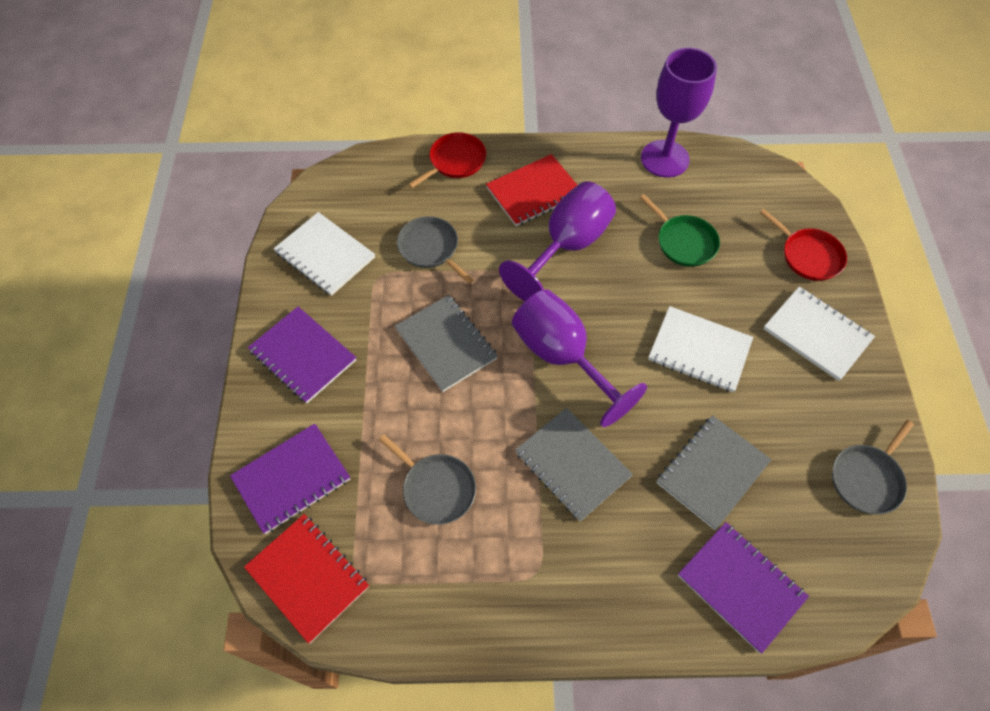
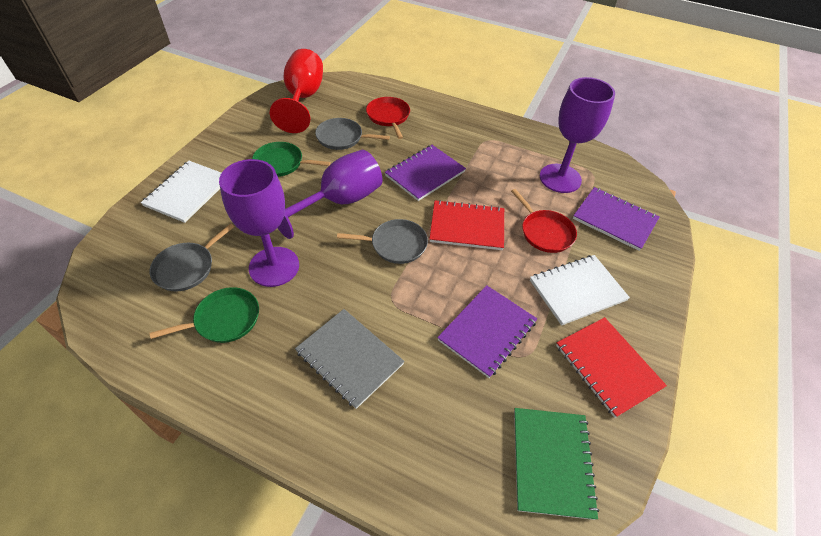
green notebook: 0 -> 1
green pan: 1 -> 2
grey notebook: 3 -> 1
red goblet: 0 -> 1
white notebook: 3 -> 2

